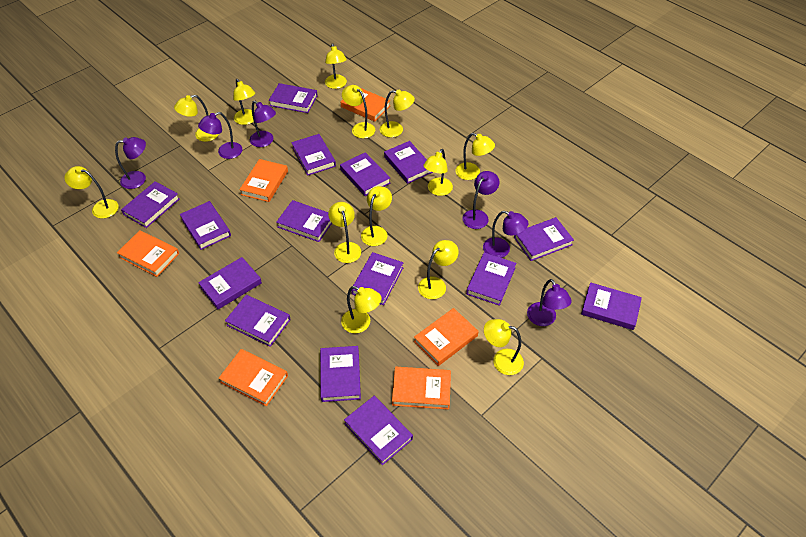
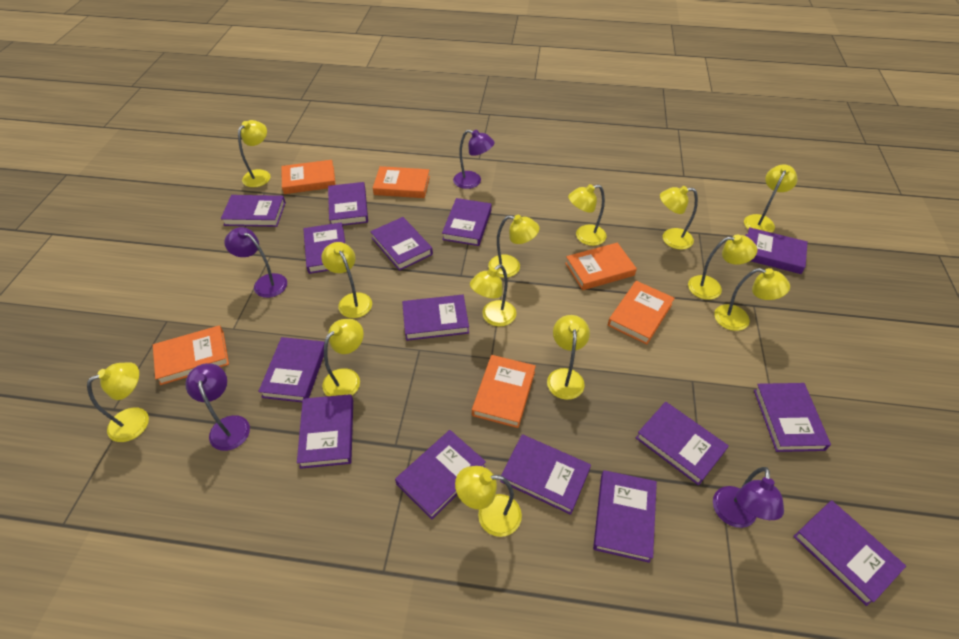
purple lamp: 6 -> 4

